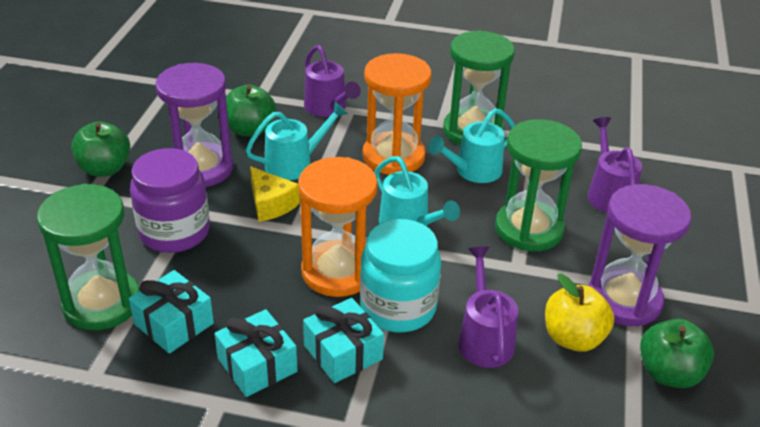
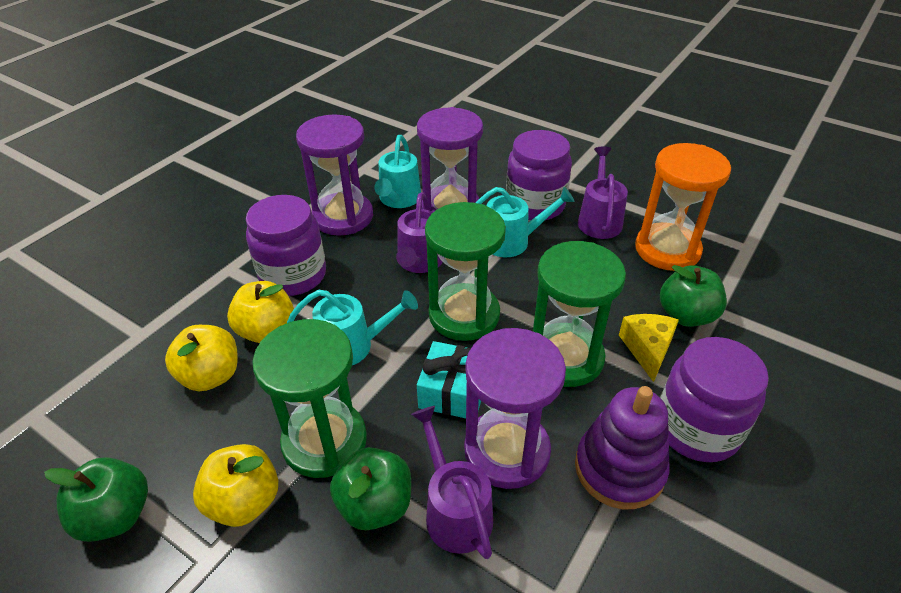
orange hourglass: 2 -> 1
purple hourglass: 2 -> 3
purple jar: 1 -> 3
purple stacking toy: 0 -> 1
turquoise gift: 3 -> 1
turquoise jar: 1 -> 0
yellow apple: 1 -> 3

